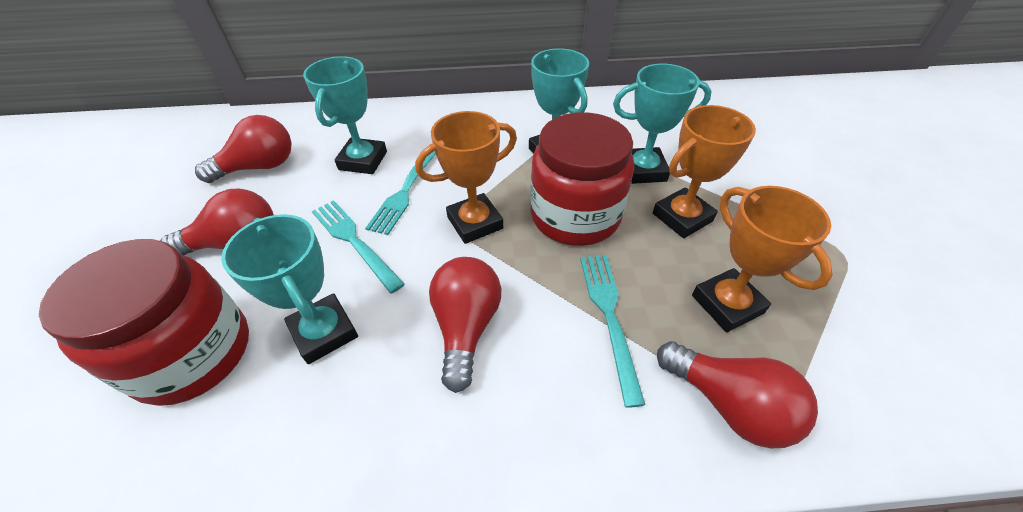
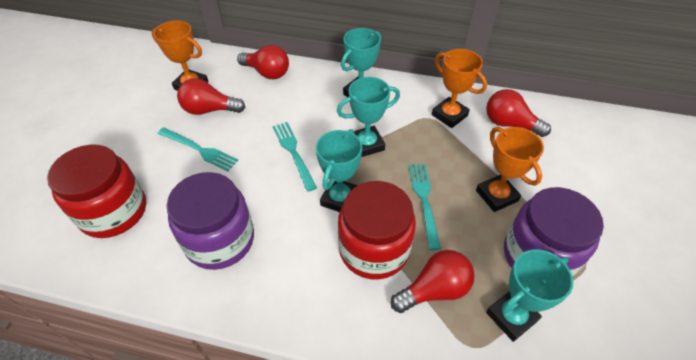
purple jar: 0 -> 2

